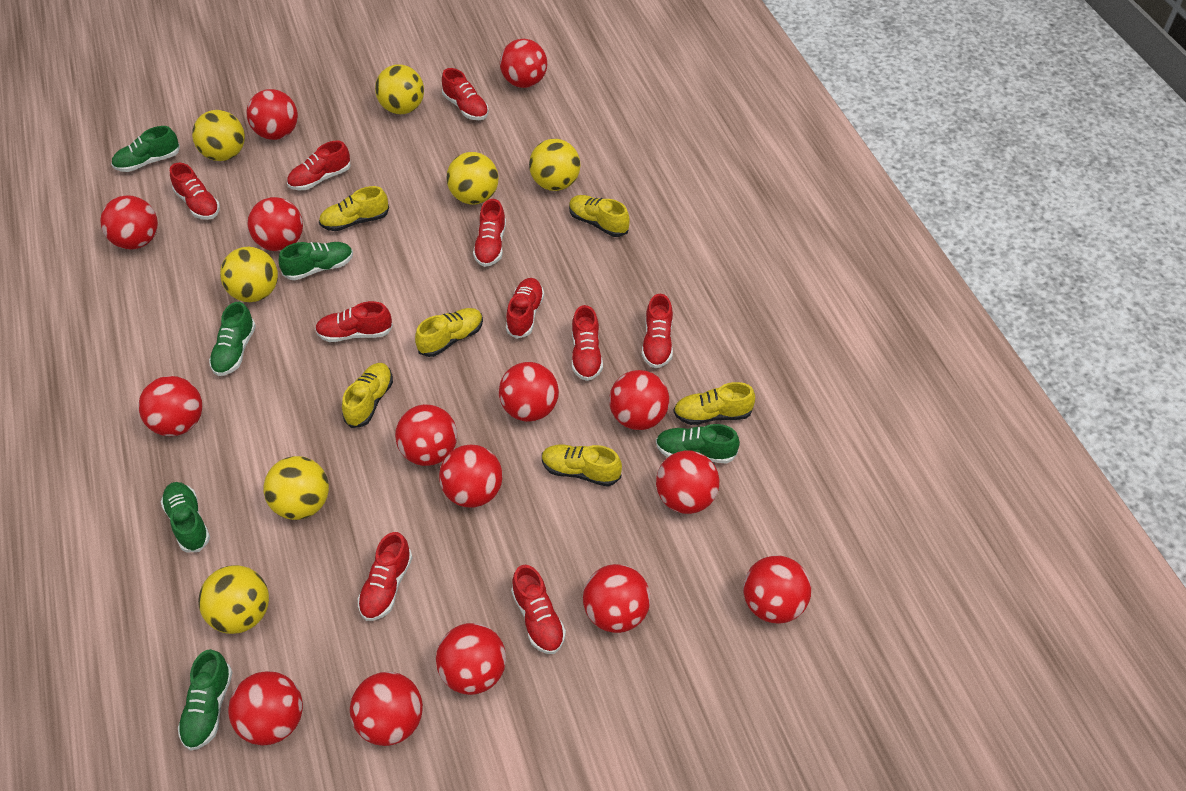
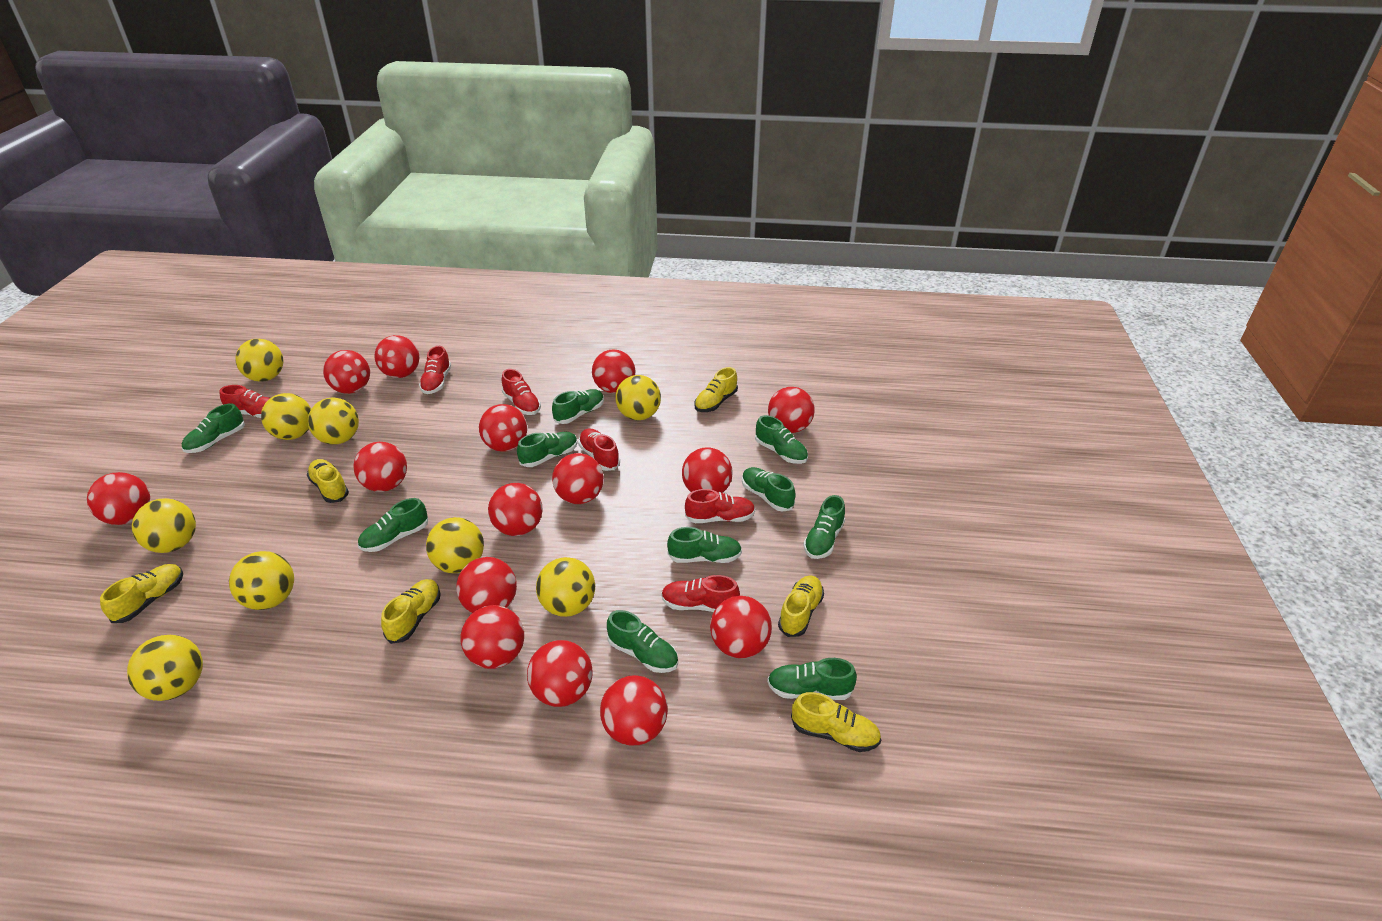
green shoe: 6 -> 10
red shoe: 10 -> 6
yellow ball: 7 -> 9

